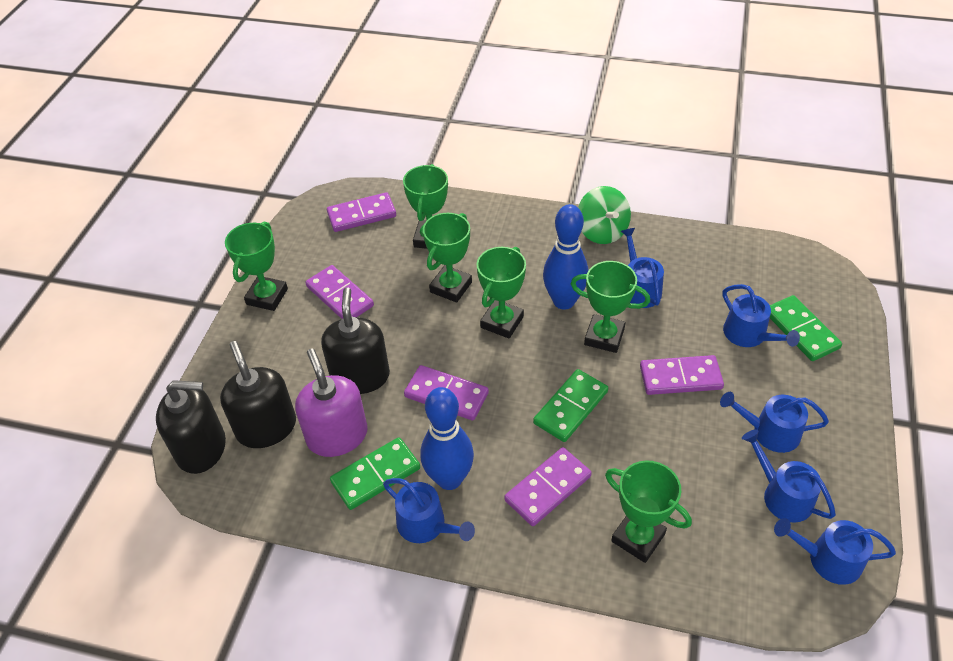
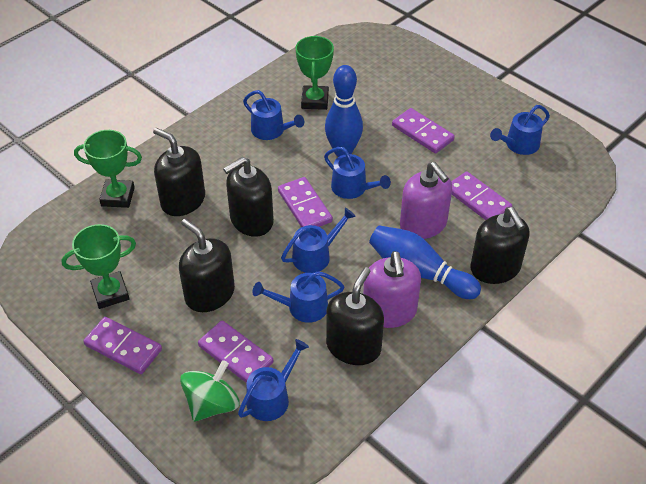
black soap dispenser: 3 -> 5
green domino: 3 -> 0
green trophy: 6 -> 3
purple soap dispenser: 1 -> 2

